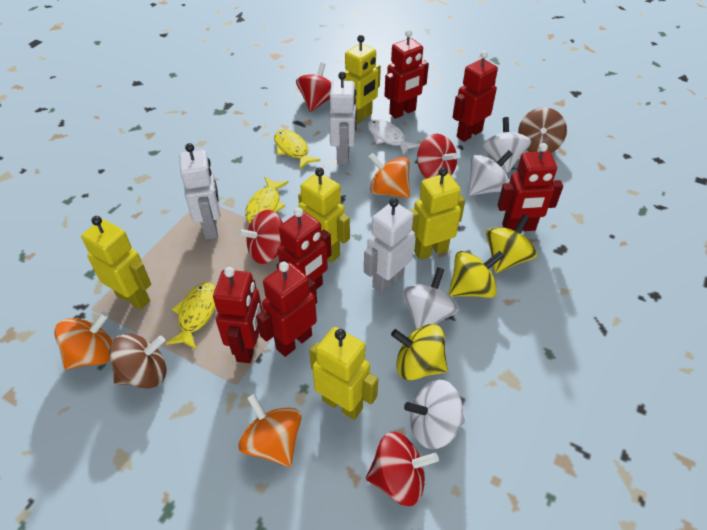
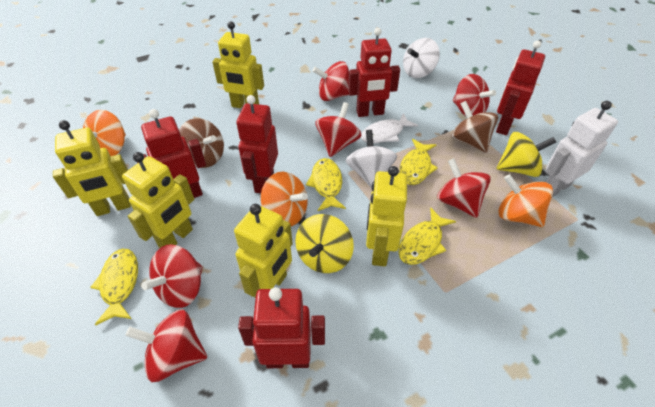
red robot: 6 -> 5
red spinning top: 4 -> 6
white robot: 3 -> 1
white spinning top: 4 -> 2
yellow fish: 3 -> 4
yellow spinning top: 3 -> 2

